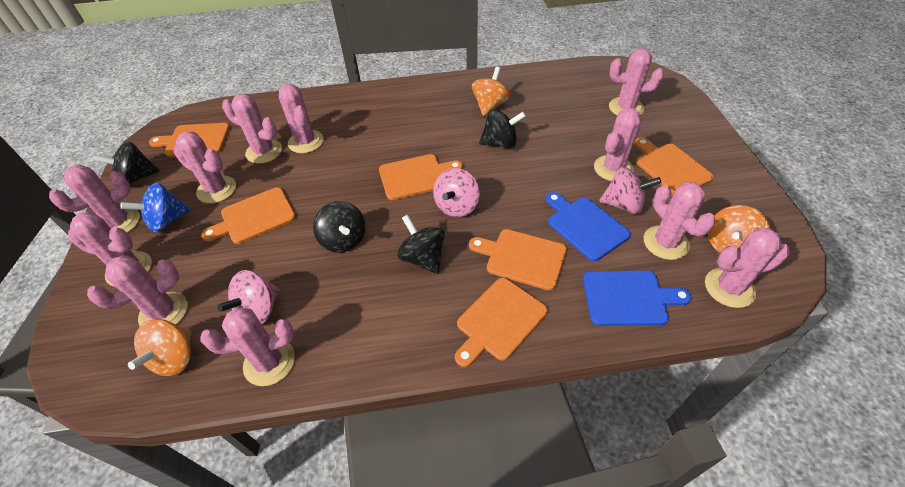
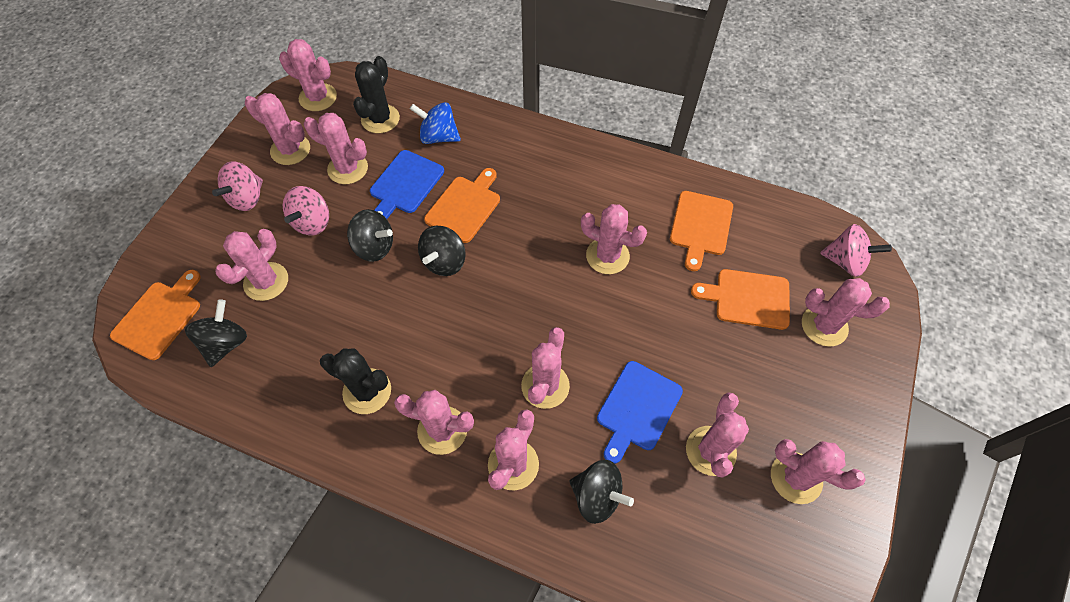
black cactus: 0 -> 2
orange cutting board: 6 -> 4
orange spinning top: 3 -> 0

